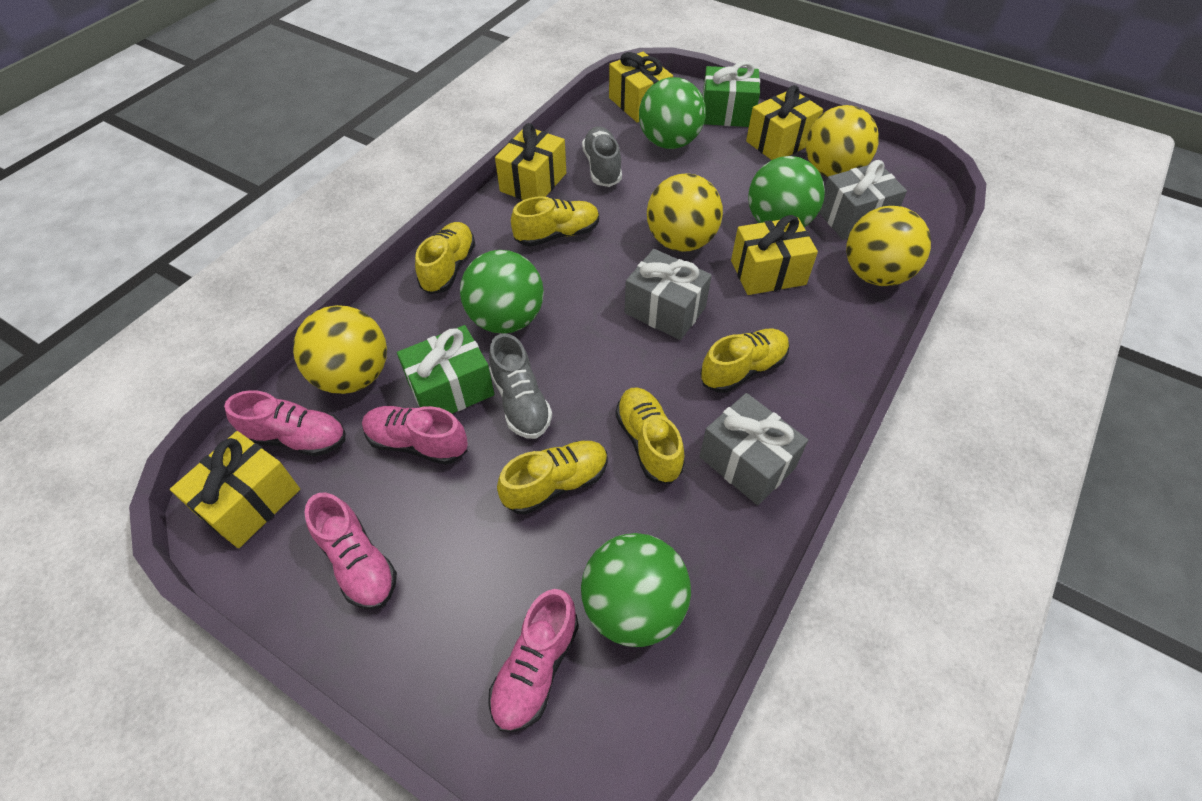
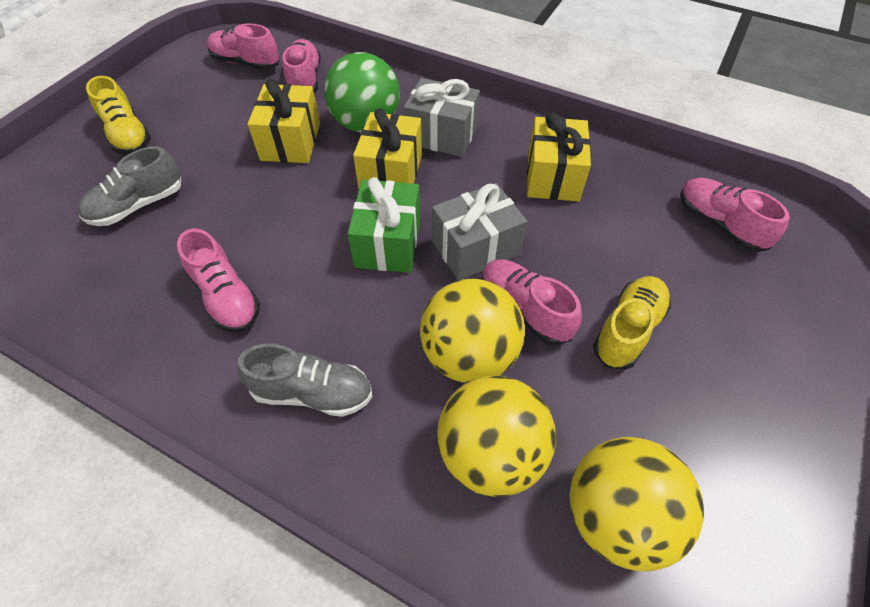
green ball: 4 -> 1
green gift: 2 -> 1
grey gift: 3 -> 2
pink shoe: 4 -> 5
yellow ball: 4 -> 3
yellow gift: 5 -> 3
yellow shoe: 5 -> 2

